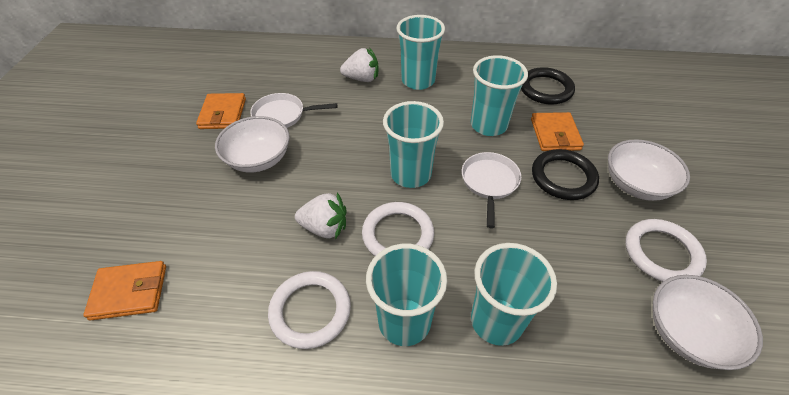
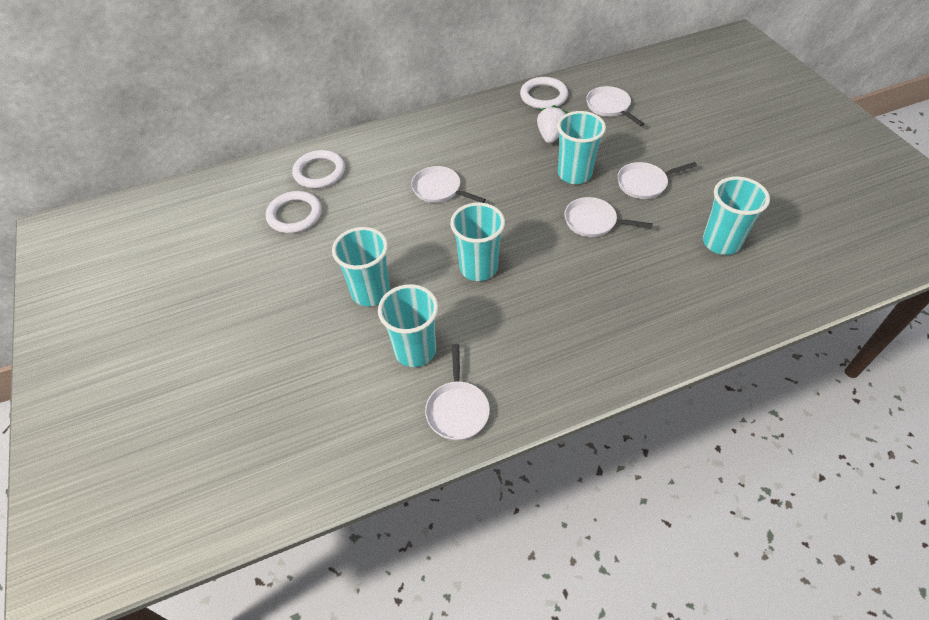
black ring: 2 -> 0
orange wallet: 3 -> 0
white bowl: 3 -> 0
white pan: 2 -> 5
white strawberry: 2 -> 1

